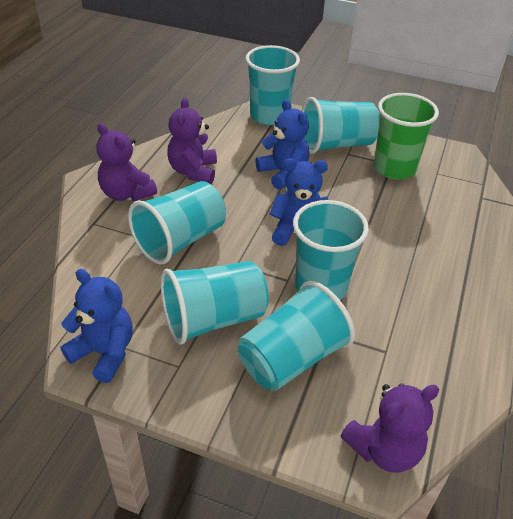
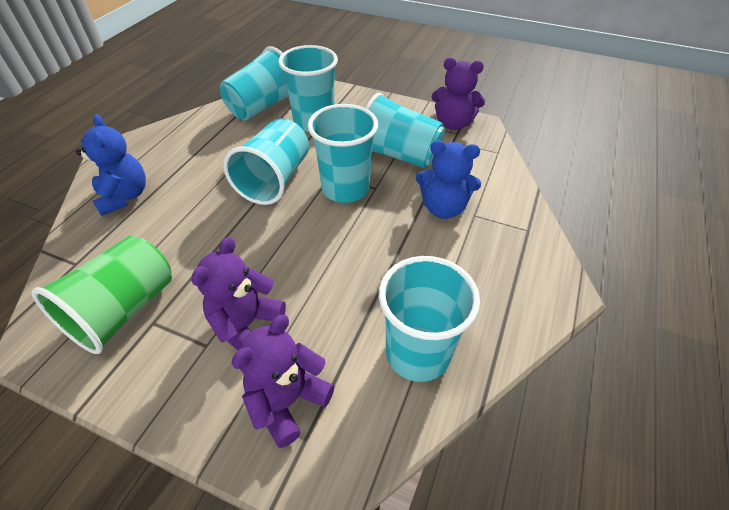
blue teddy bear: 3 -> 2

